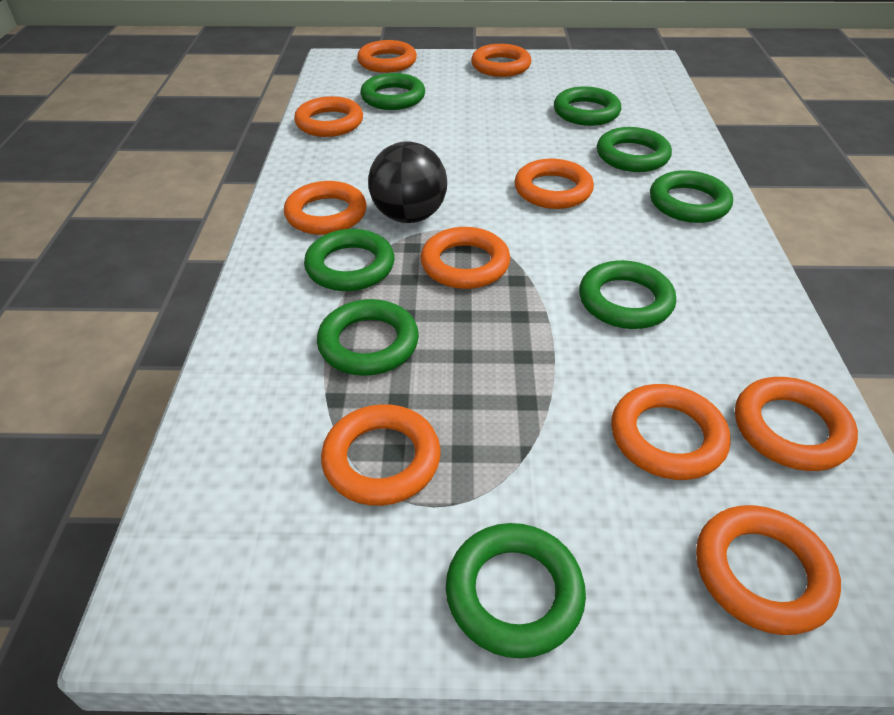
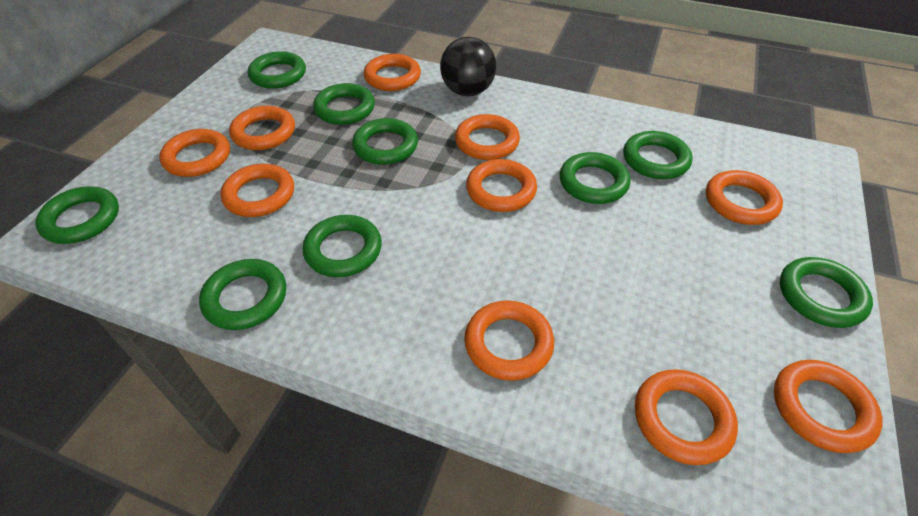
green ring: 8 -> 9

